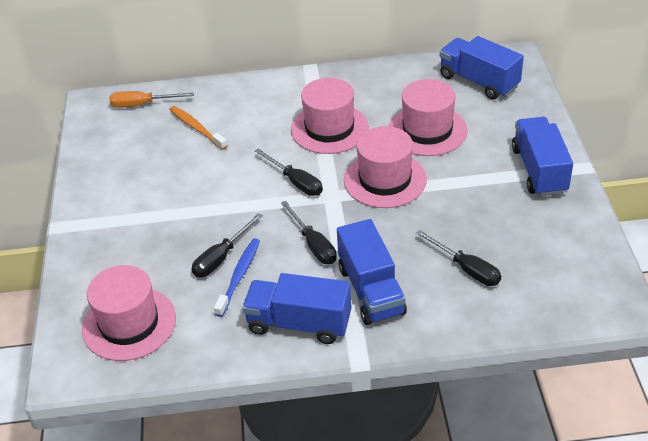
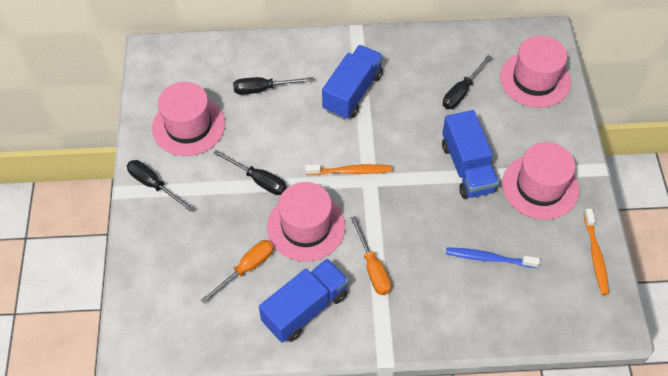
blue truck: 4 -> 3
orange screwdriver: 1 -> 2
orange toothbrush: 1 -> 2

